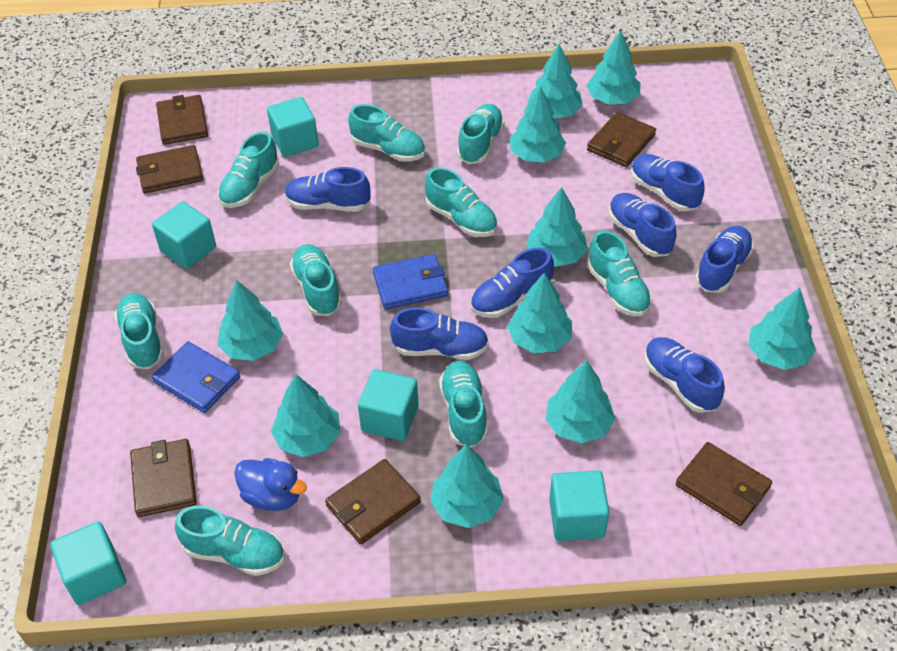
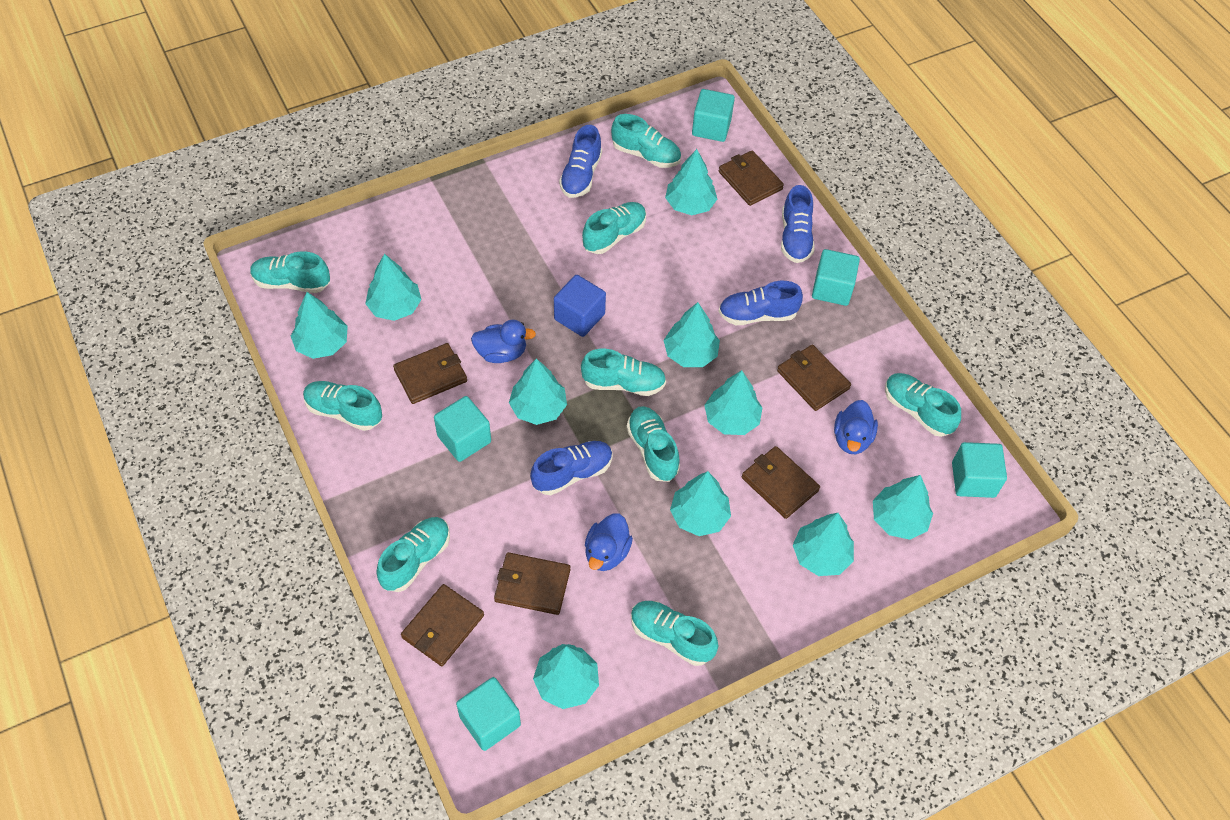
blue cube: 0 -> 1
blue duck: 1 -> 3
blue shoe: 7 -> 4
blue wallet: 2 -> 0

